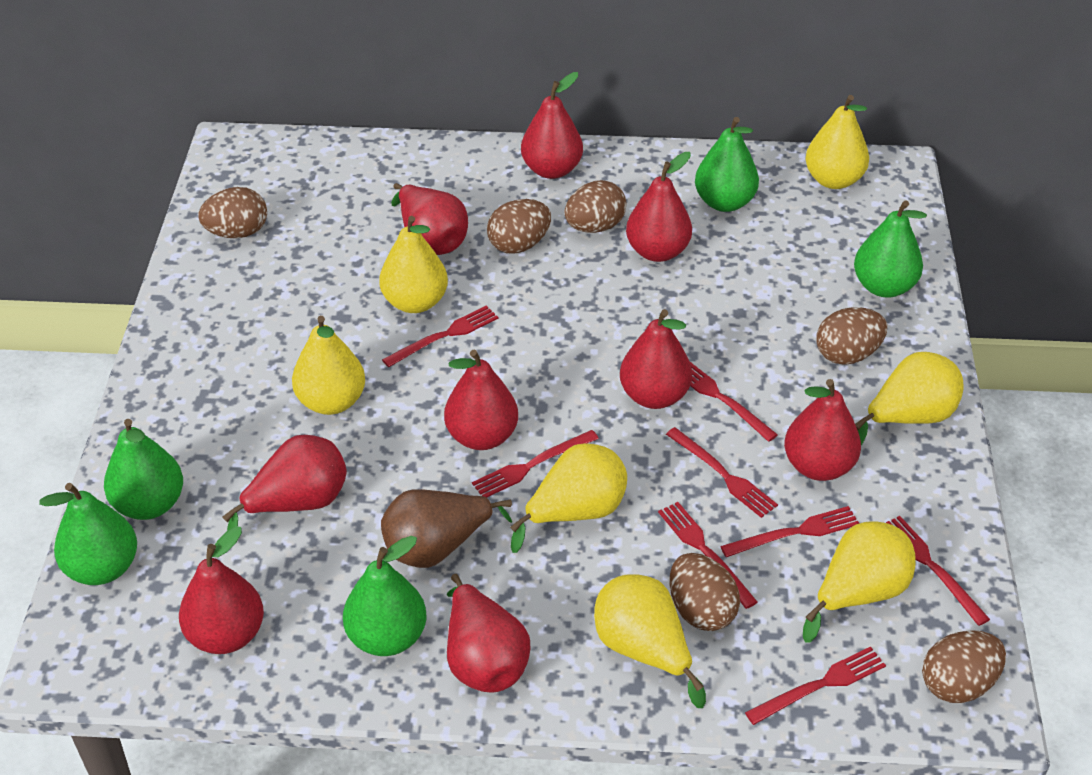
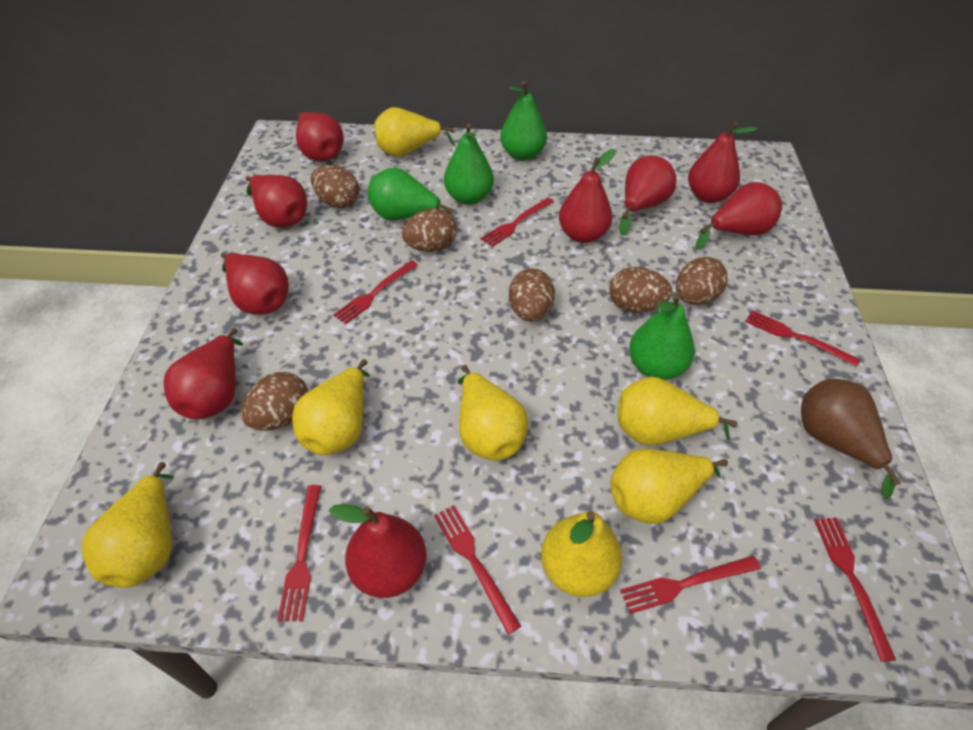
green pear: 5 -> 4
red fork: 8 -> 7

